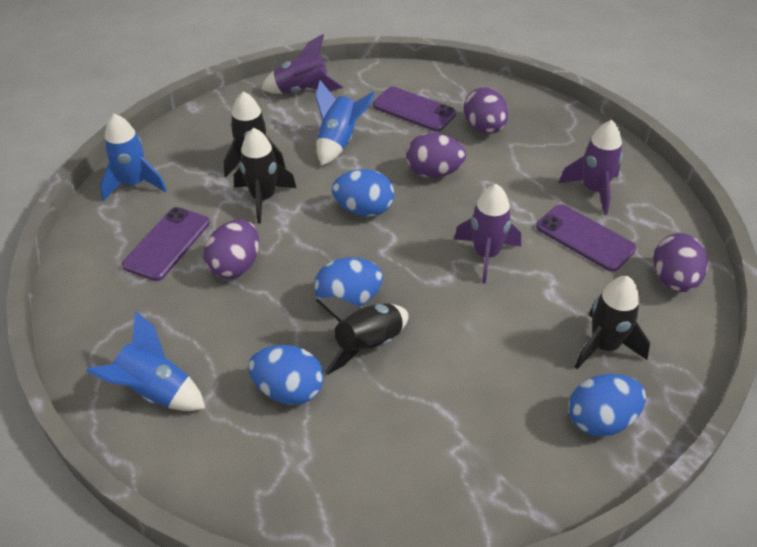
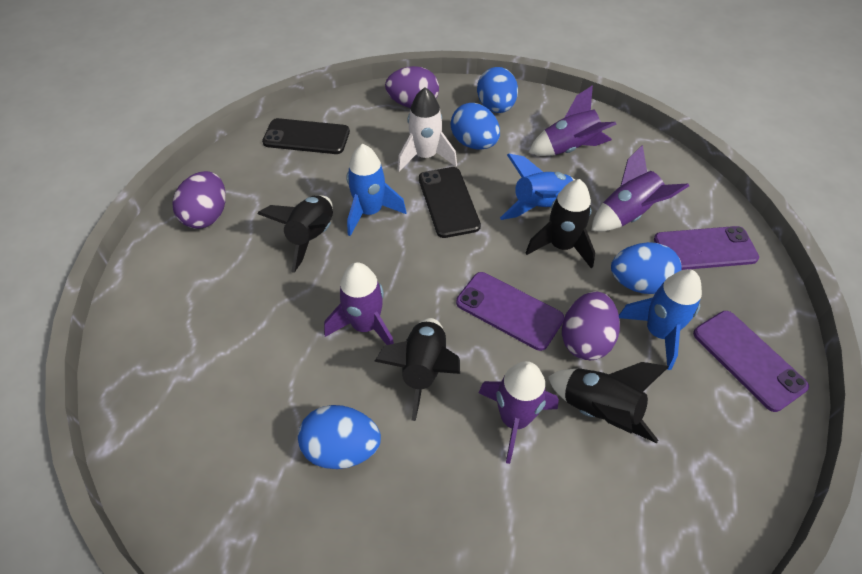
black phone: 0 -> 2
purple egg: 4 -> 3
purple rocket: 3 -> 4
white rocket: 0 -> 1

